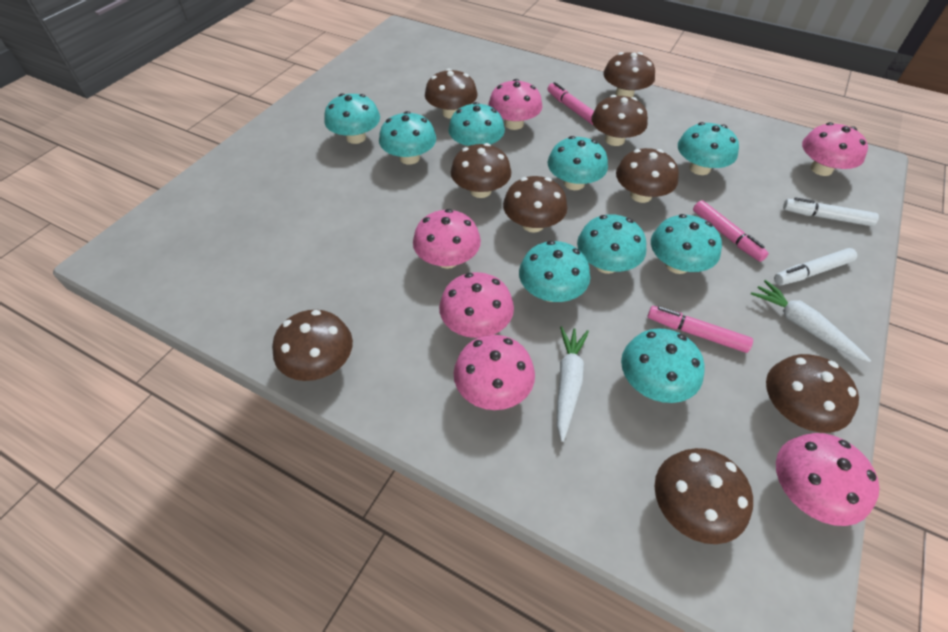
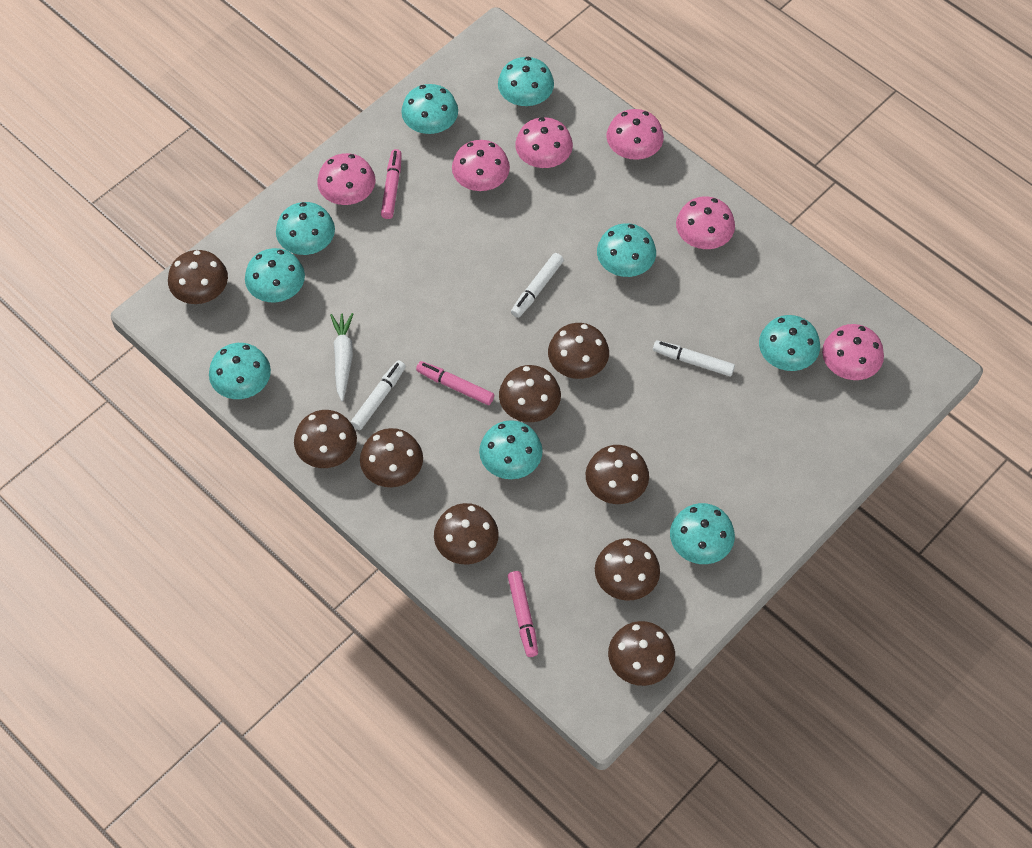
white carrot: 2 -> 1
white marker: 2 -> 3

